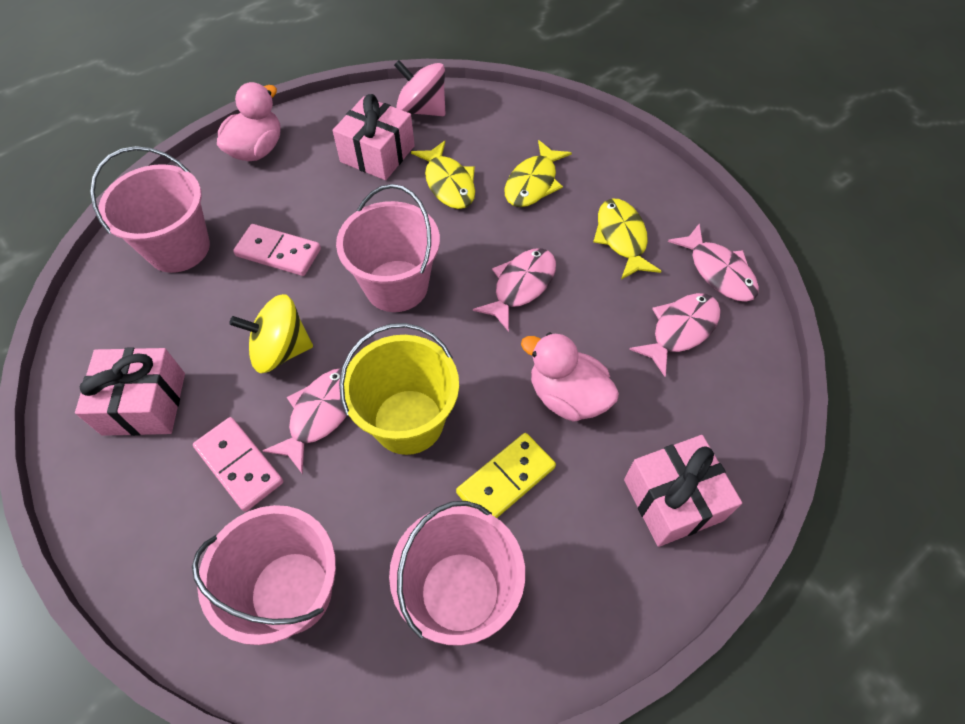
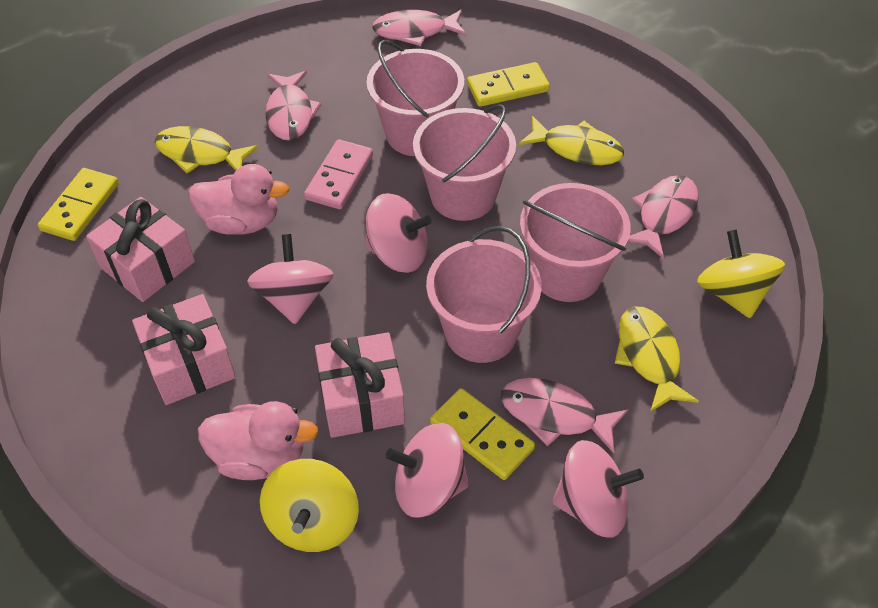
pink domino: 2 -> 1
pink spinning top: 1 -> 4
yellow bucket: 1 -> 0
yellow domino: 1 -> 3
yellow spinning top: 1 -> 2

